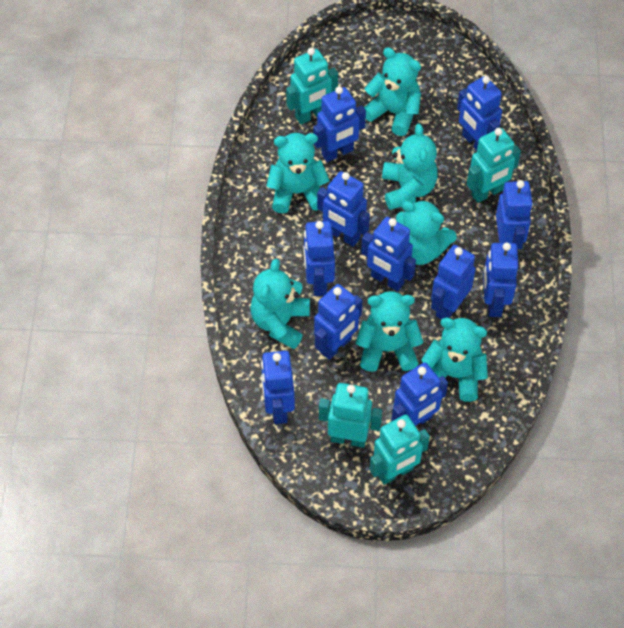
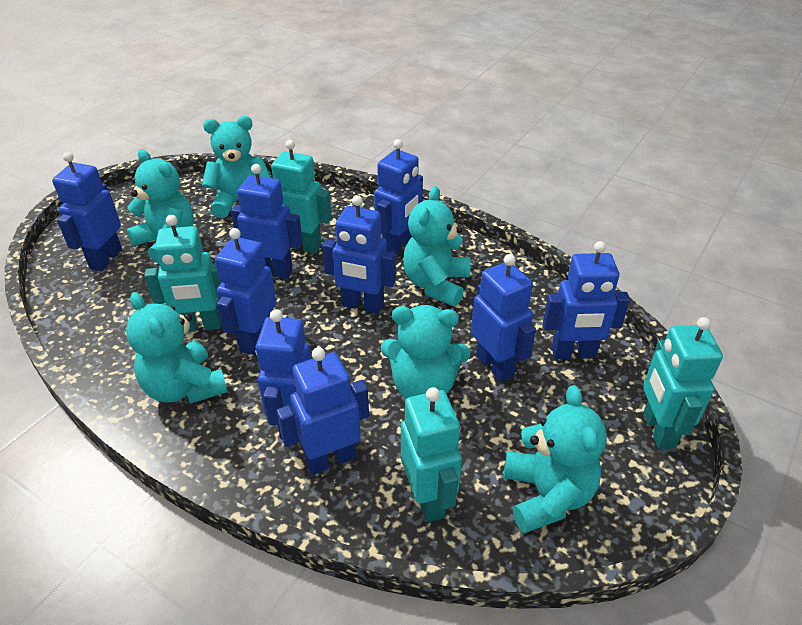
blue robot: 11 -> 9
turquoise teddy bear: 7 -> 6

